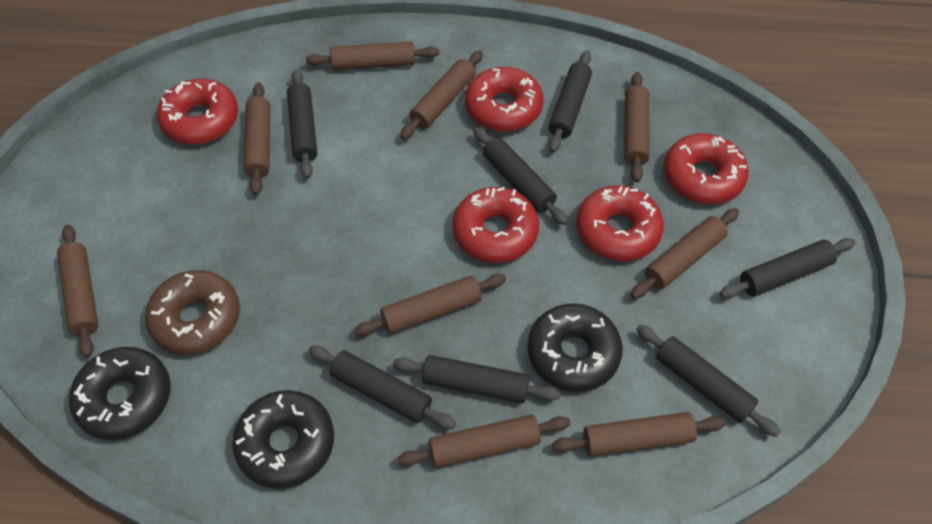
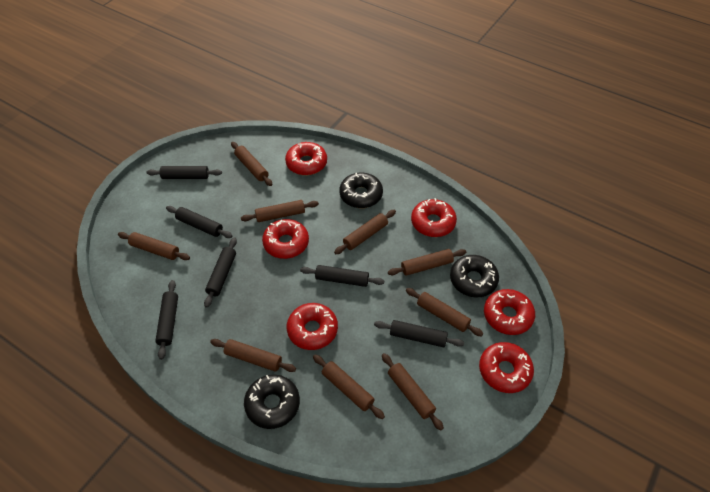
black rolling pin: 7 -> 6
brown donut: 1 -> 0
red donut: 5 -> 6

